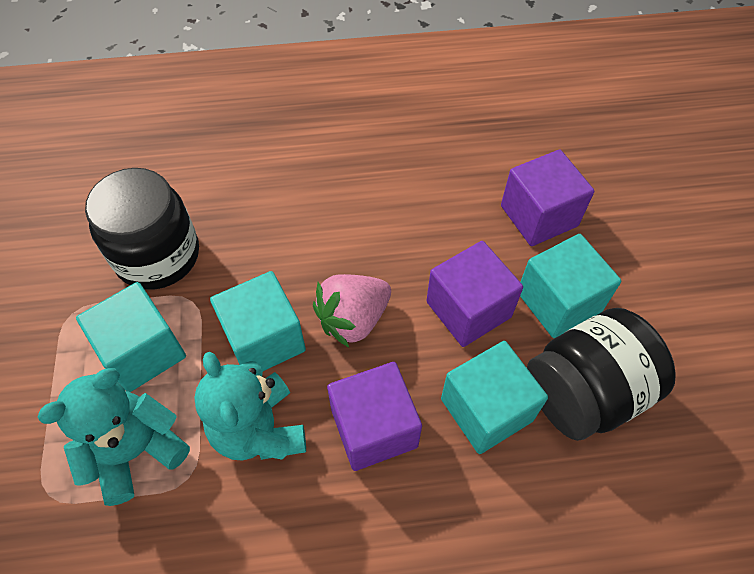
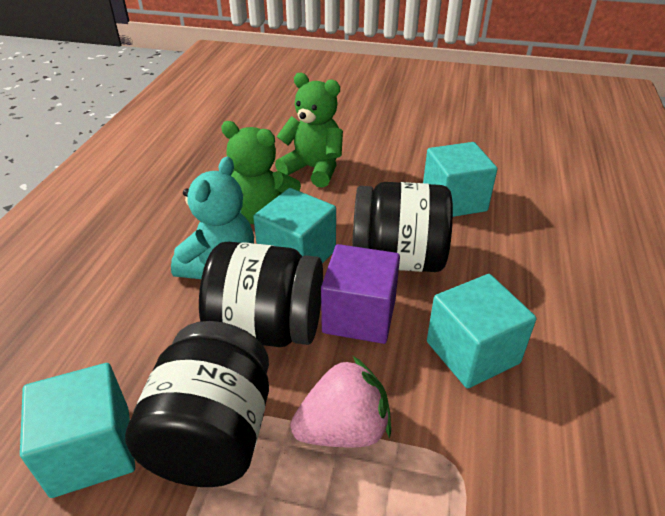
black jar: 2 -> 3
green teddy bear: 0 -> 2
purple cube: 3 -> 1
turquoise teddy bear: 2 -> 1

